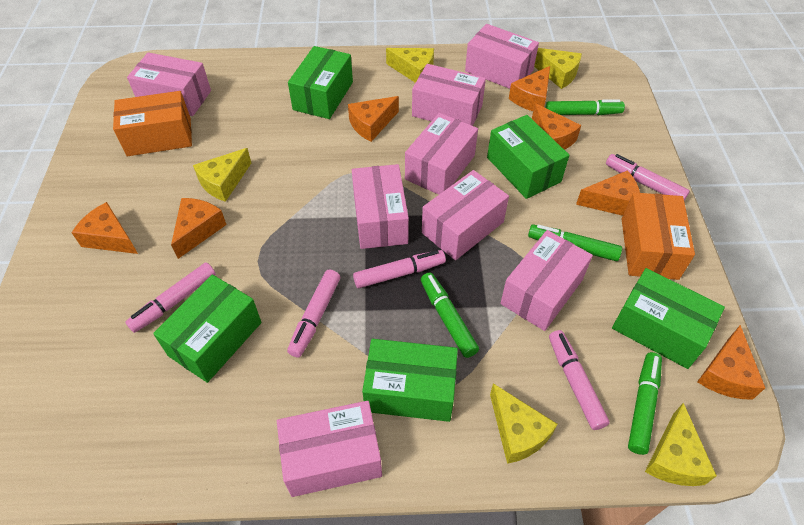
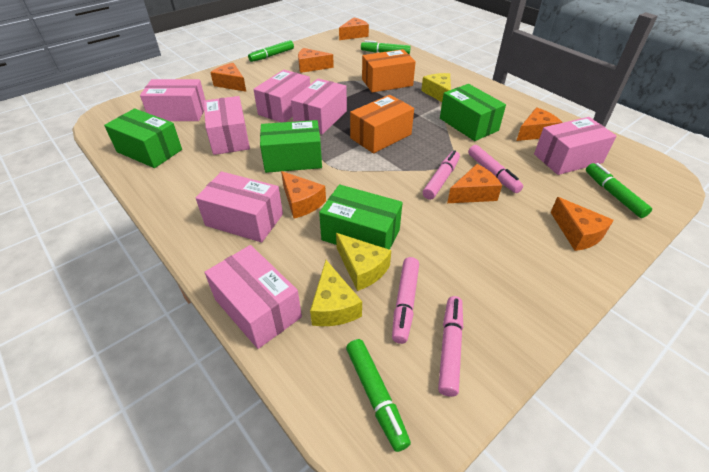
green box: 5 -> 4
pink box: 8 -> 7
pink marker: 5 -> 4
yellow cheese: 5 -> 3

